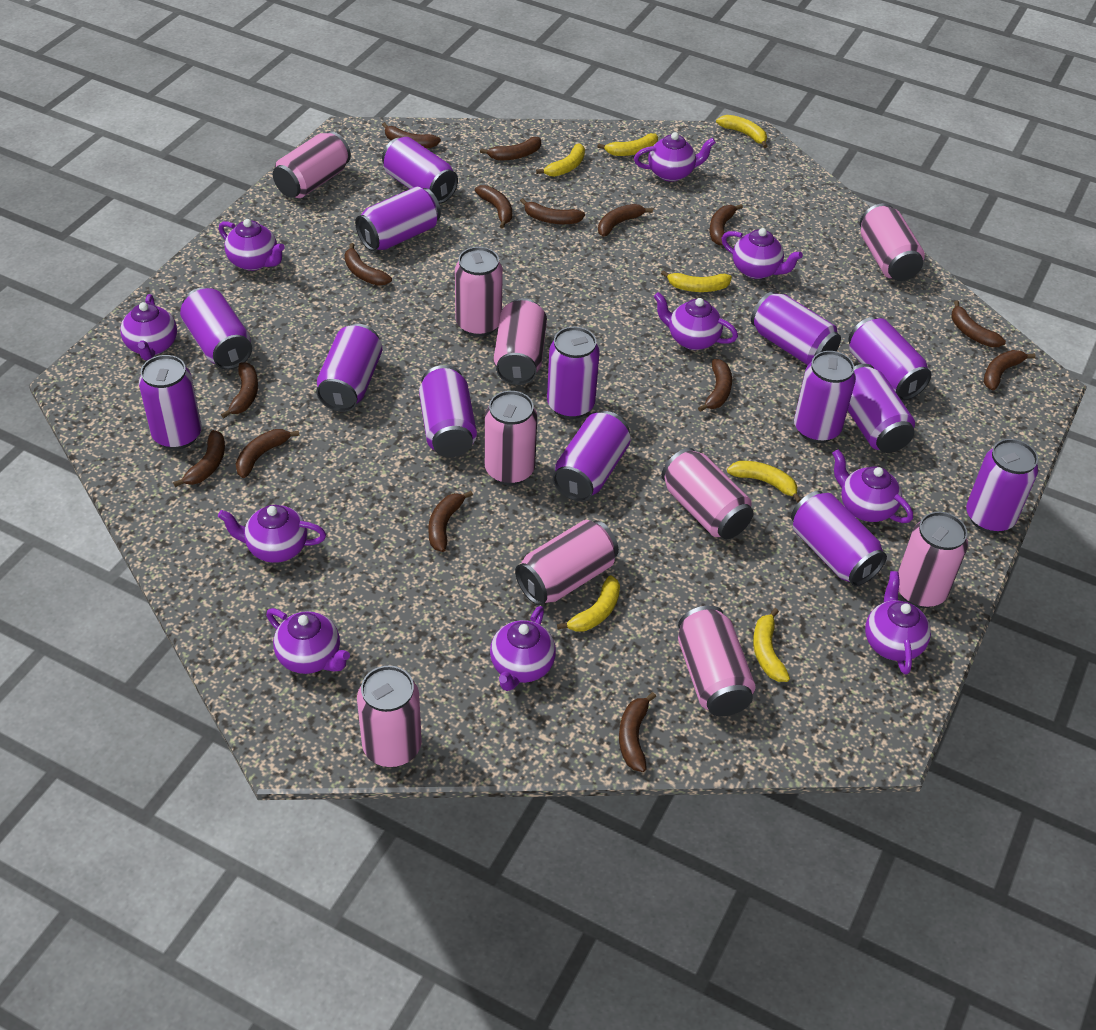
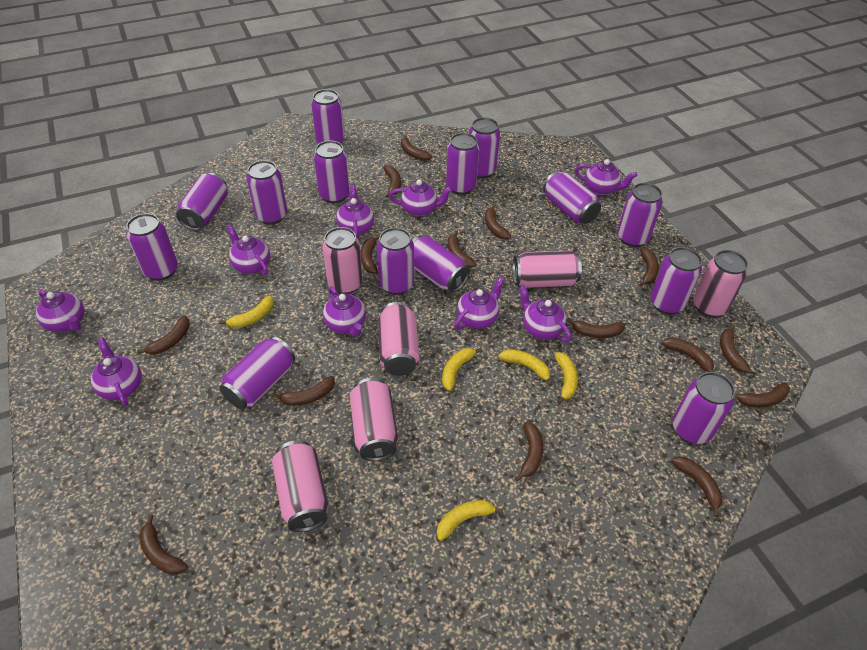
pink can: 10 -> 6
purple teapot: 10 -> 9
yellow banana: 7 -> 5

